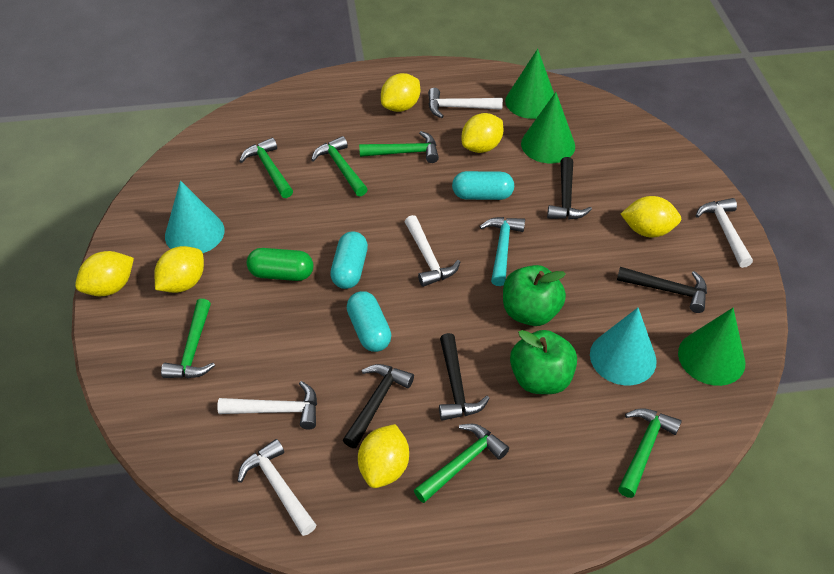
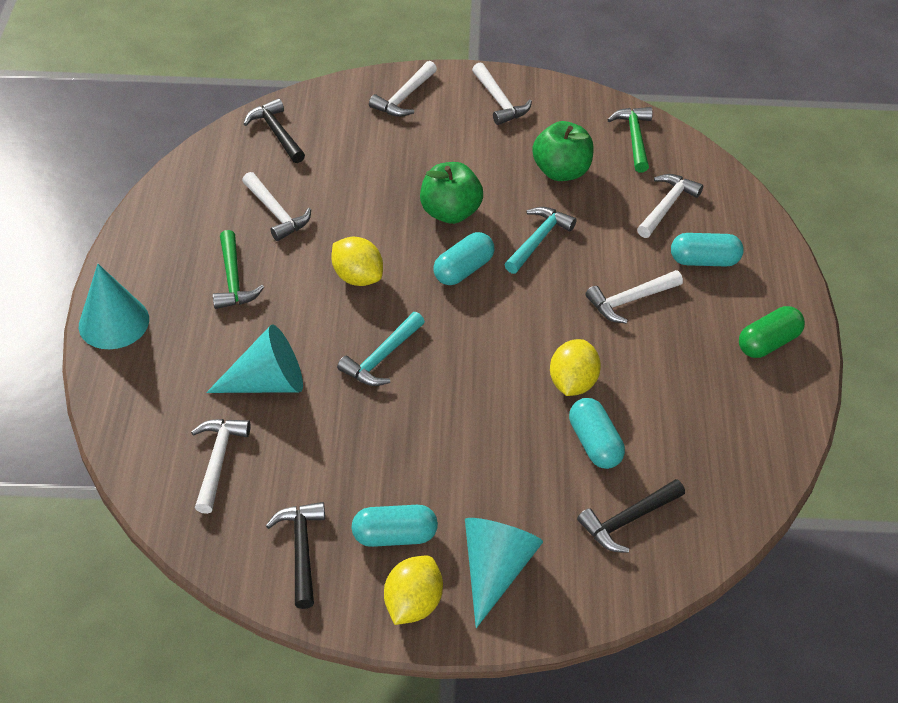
black hammer: 4 -> 3
green cone: 3 -> 0
green hammer: 6 -> 2
turquoise capsule: 3 -> 4
turquoise cone: 2 -> 3
turquoise hammer: 1 -> 2
white hammer: 5 -> 6
yellow lemon: 6 -> 3

